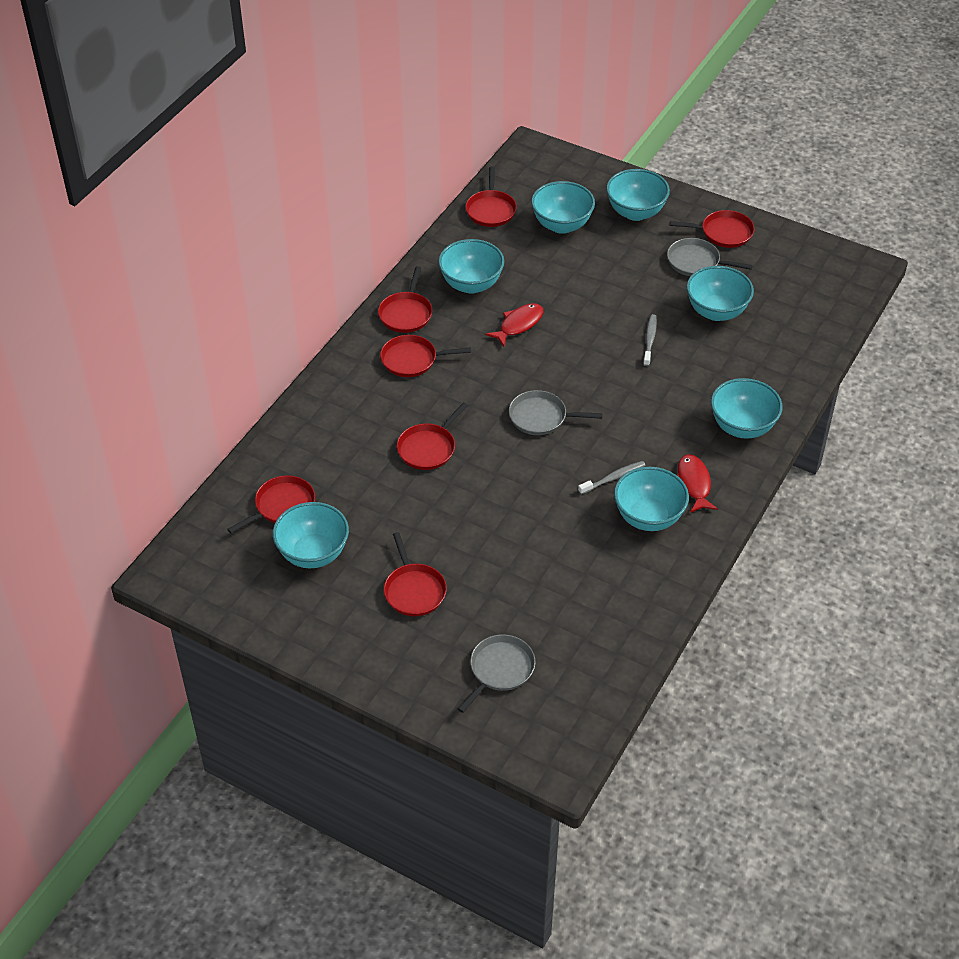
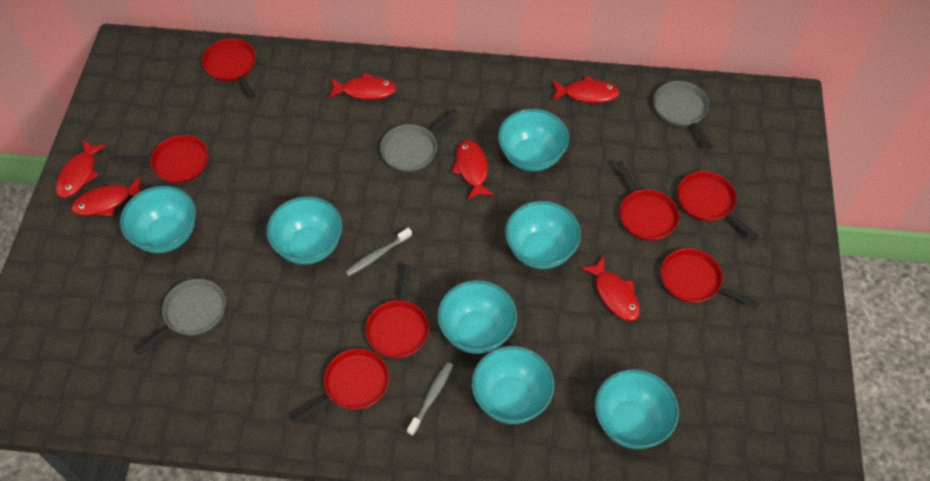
red fish: 2 -> 6

